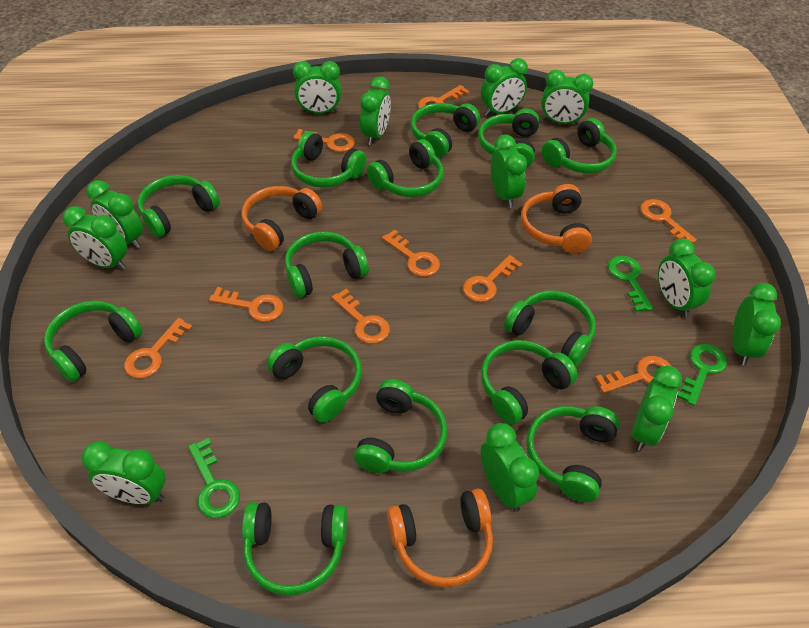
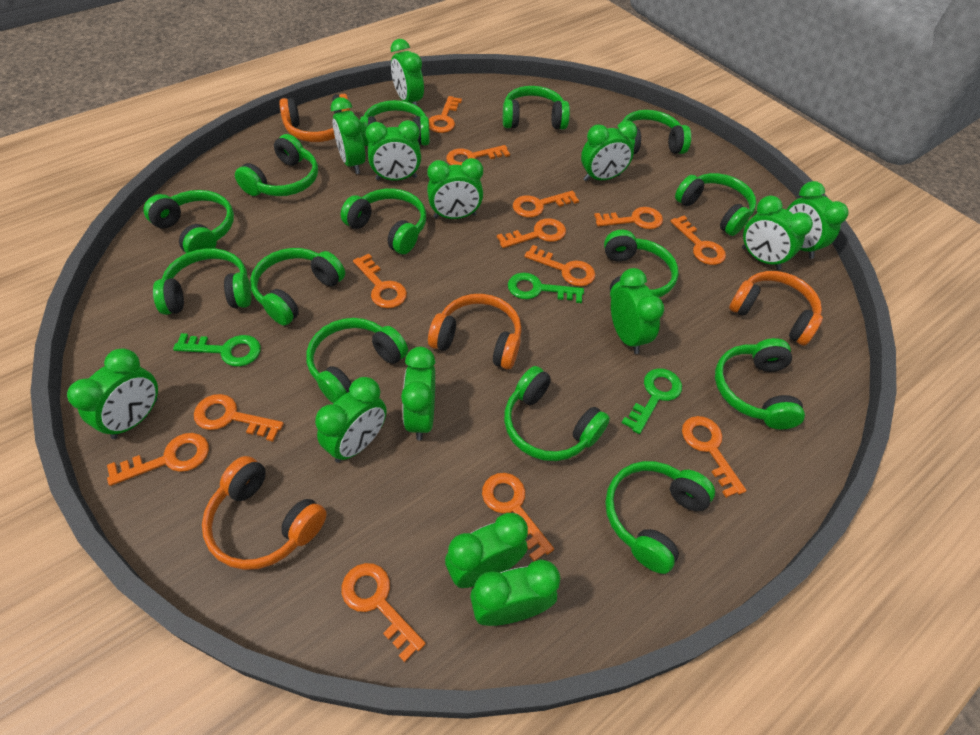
green clock: 12 -> 13
orange headphones: 3 -> 4
orange key: 9 -> 13

